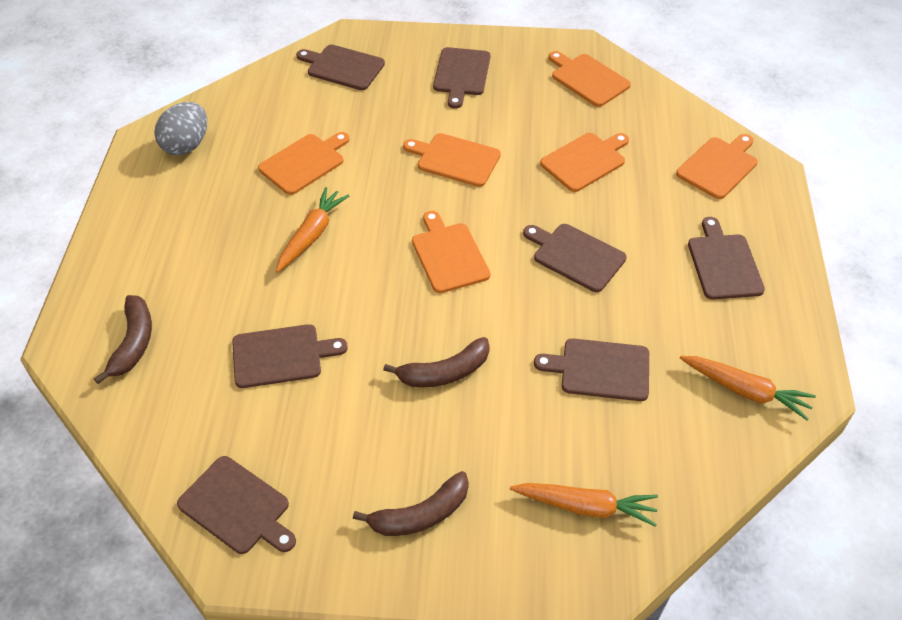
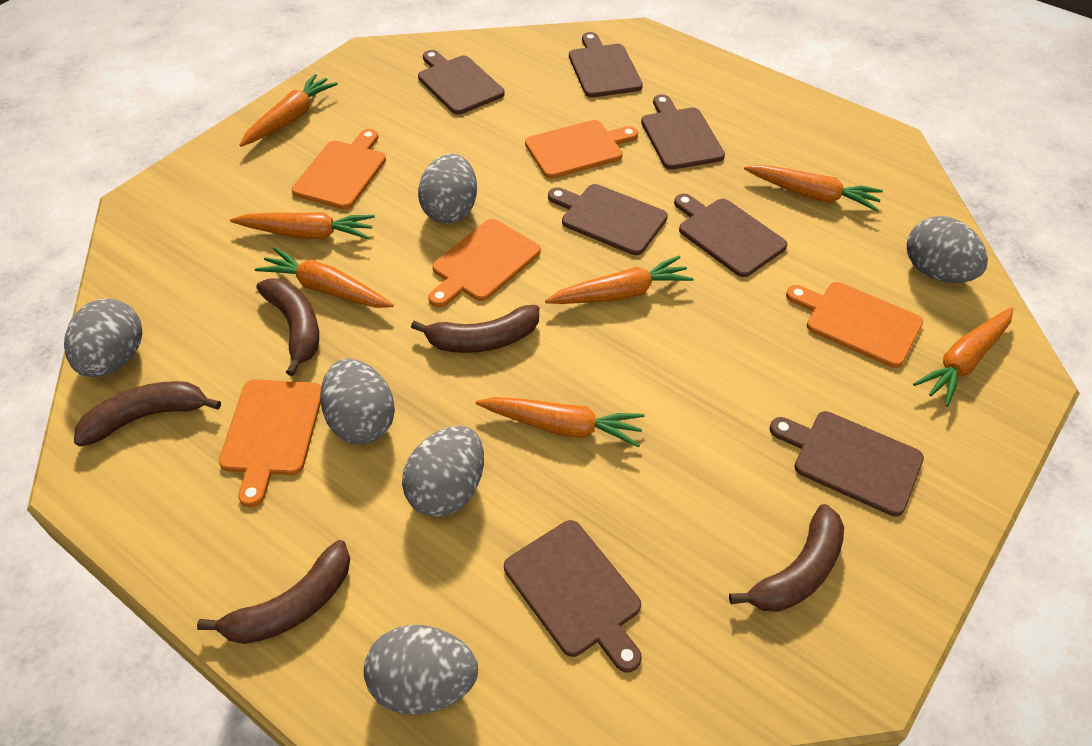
brown banana: 3 -> 5
grey egg: 1 -> 6
orange carrot: 3 -> 7
orange cutting board: 6 -> 5

